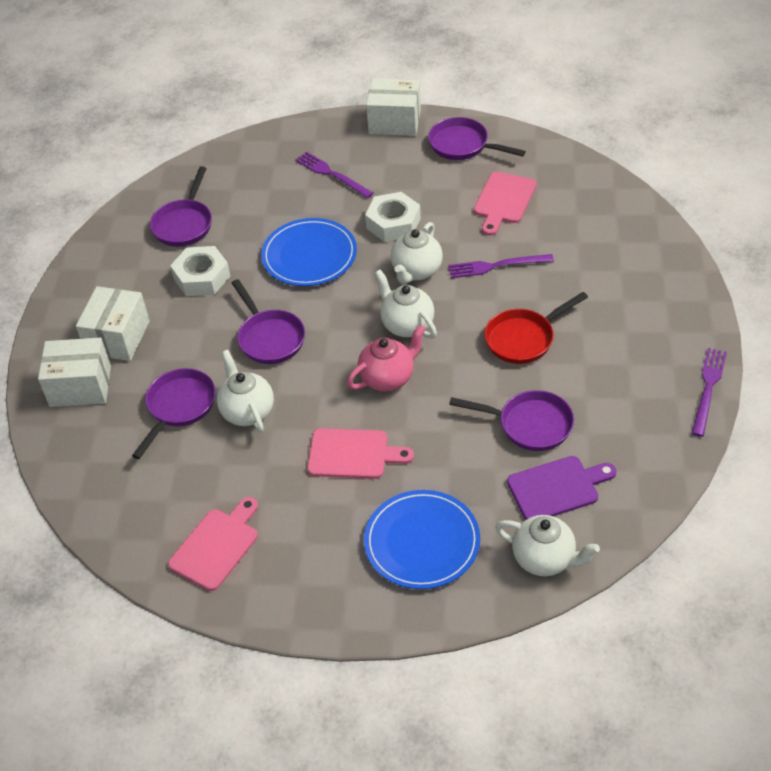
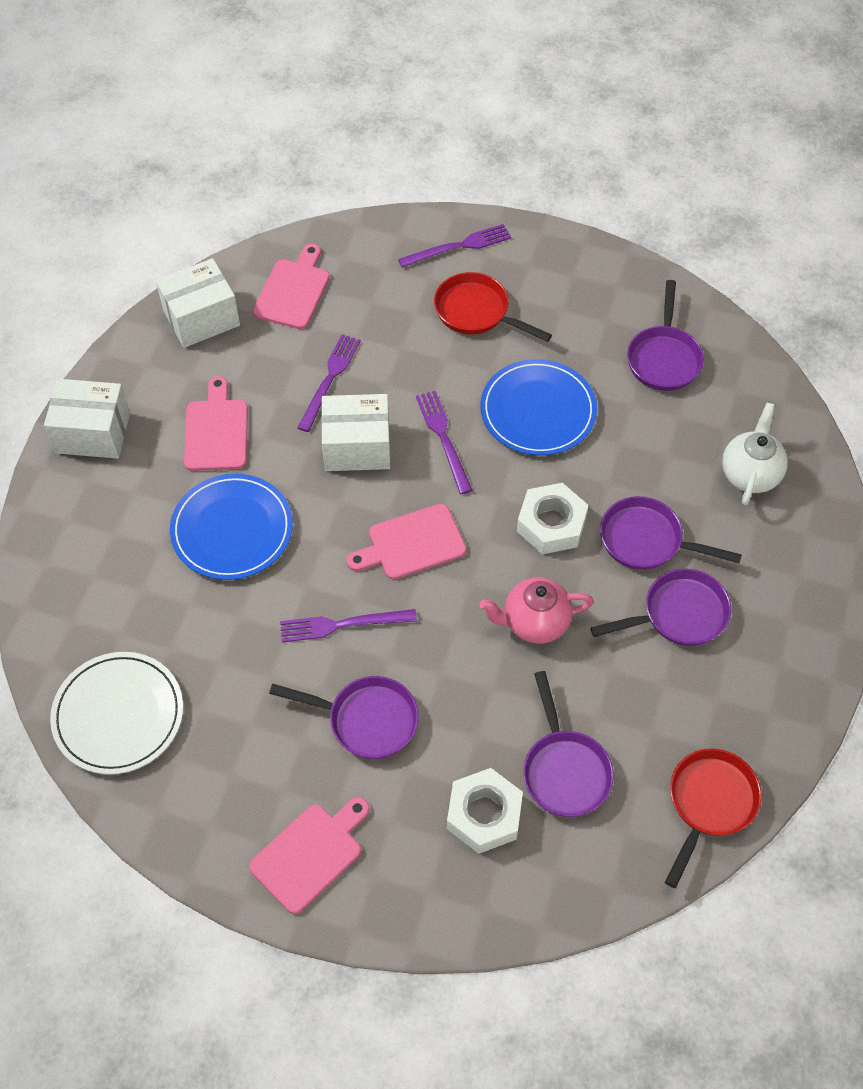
pink cutting board: 3 -> 4
purple cutting board: 1 -> 0
purple fork: 3 -> 4
red pan: 1 -> 2
white plate: 0 -> 1
white teapot: 4 -> 1

